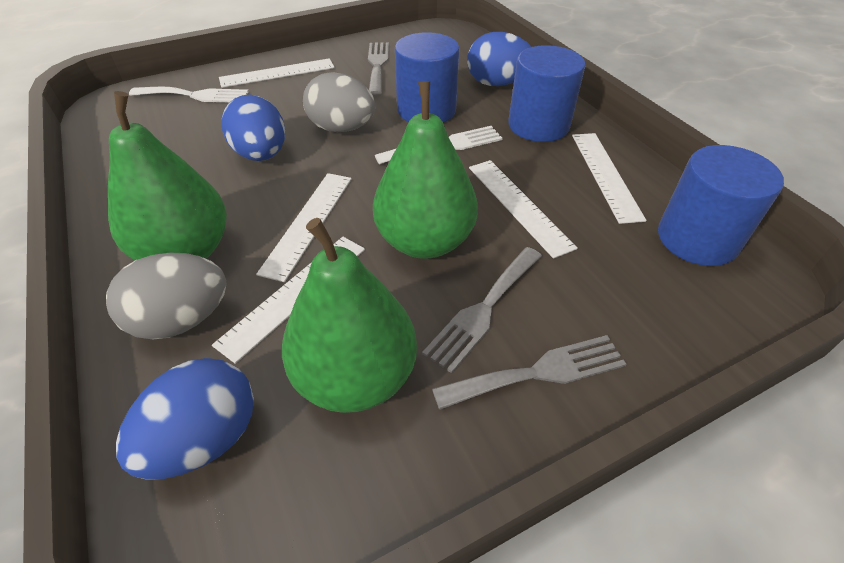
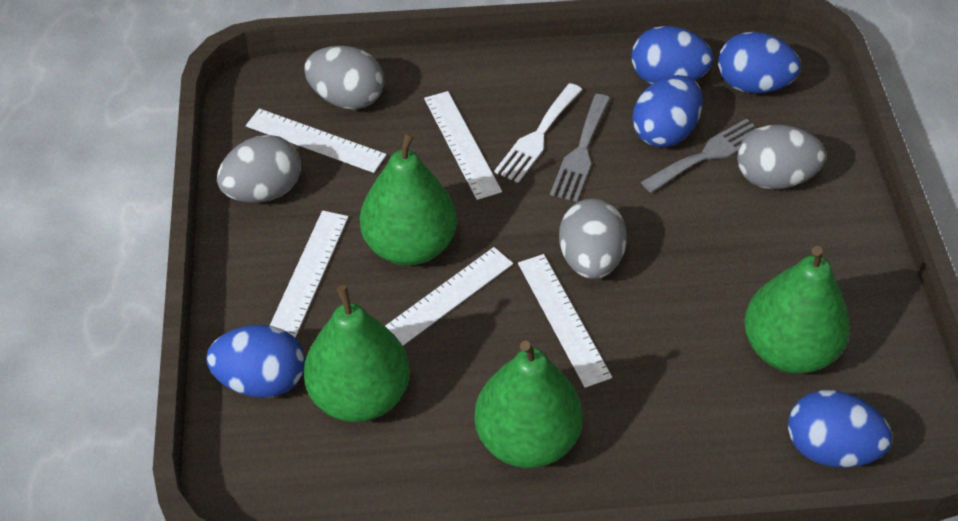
blue cylinder: 3 -> 0
blue egg: 3 -> 5
green pear: 3 -> 4
grey egg: 2 -> 4
grey fork: 3 -> 2
white fork: 2 -> 1

